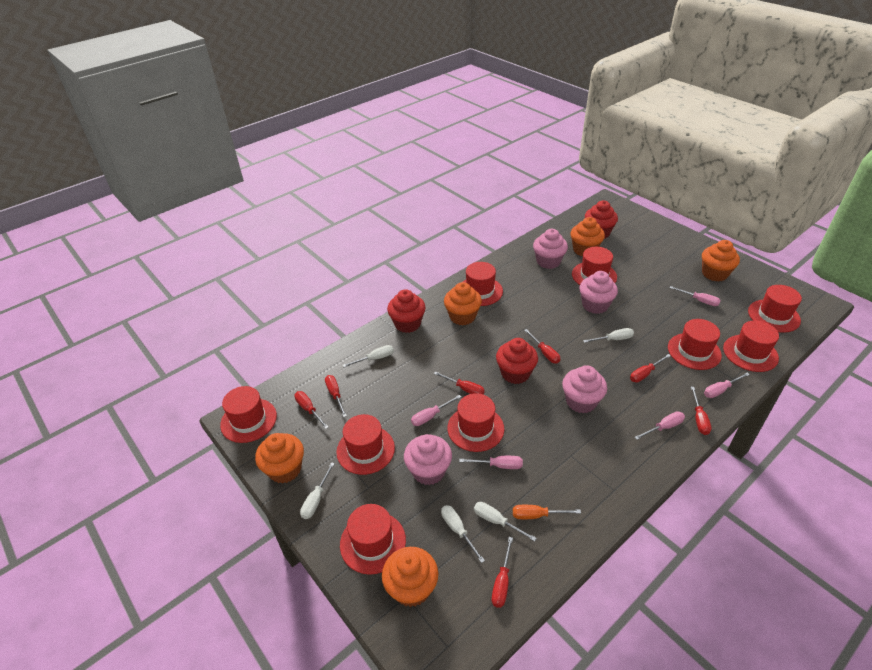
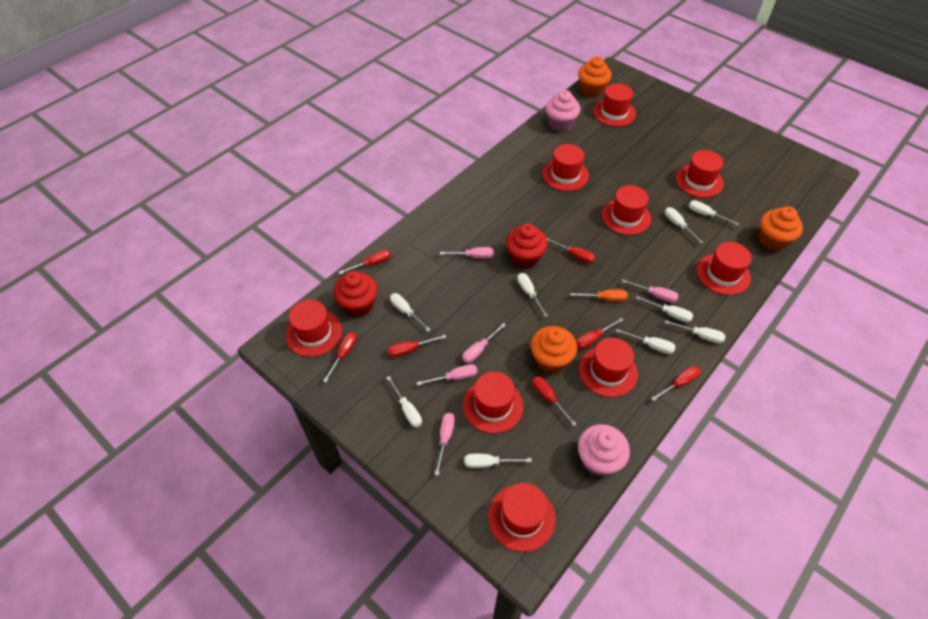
orange cupcake: 5 -> 3
pink cupcake: 4 -> 2
red cupcake: 3 -> 2
white screwdriver: 5 -> 9

